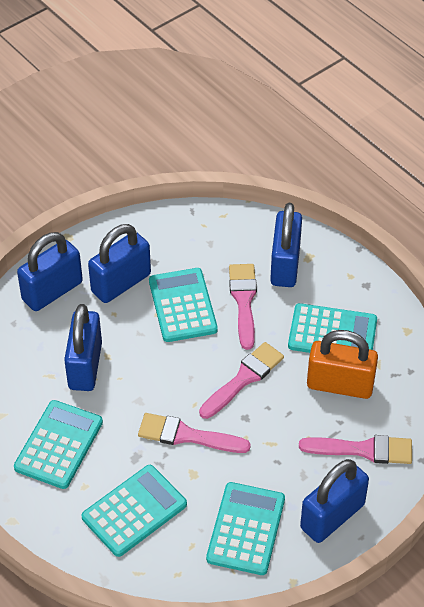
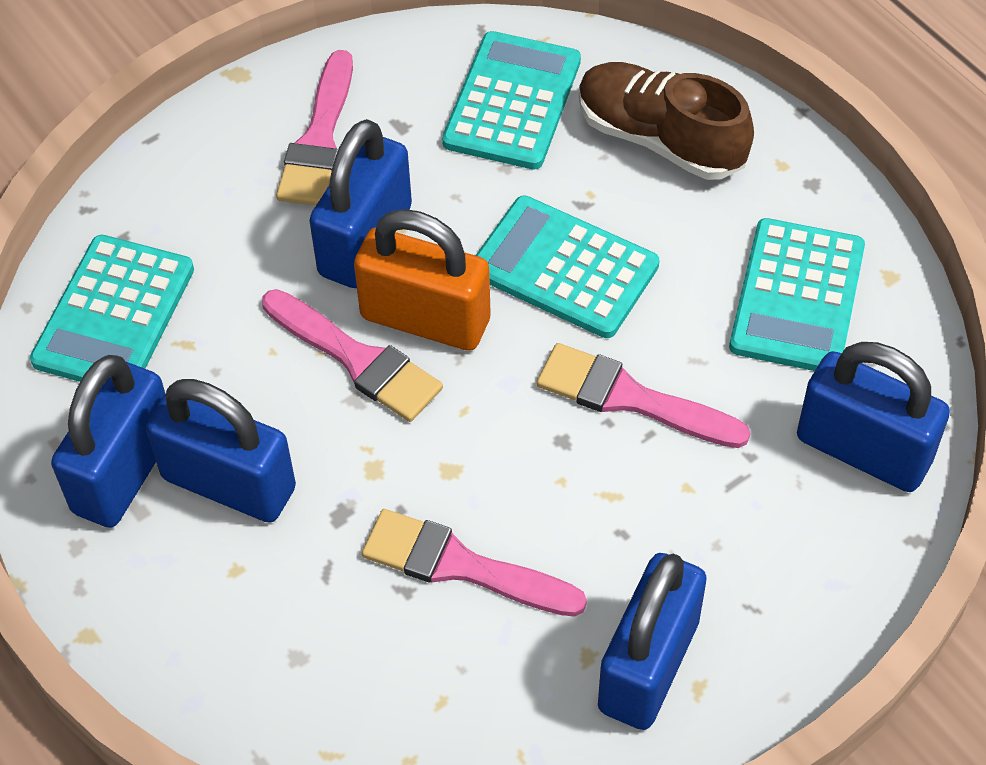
brown shoe: 0 -> 1
turquoise calculator: 5 -> 4

